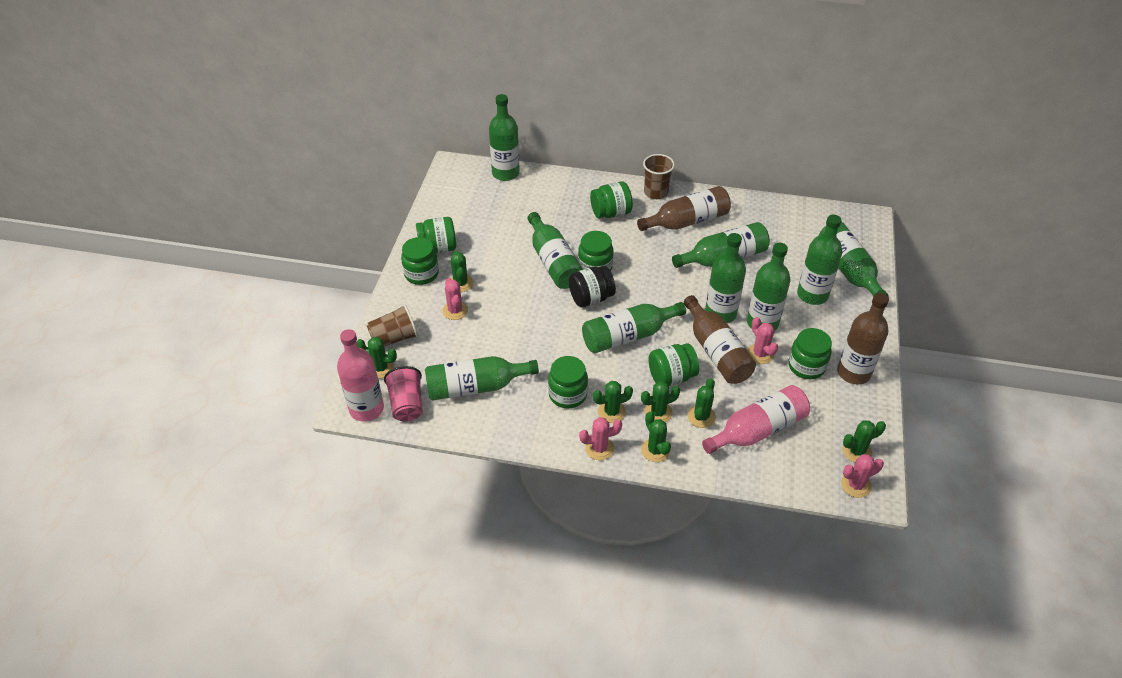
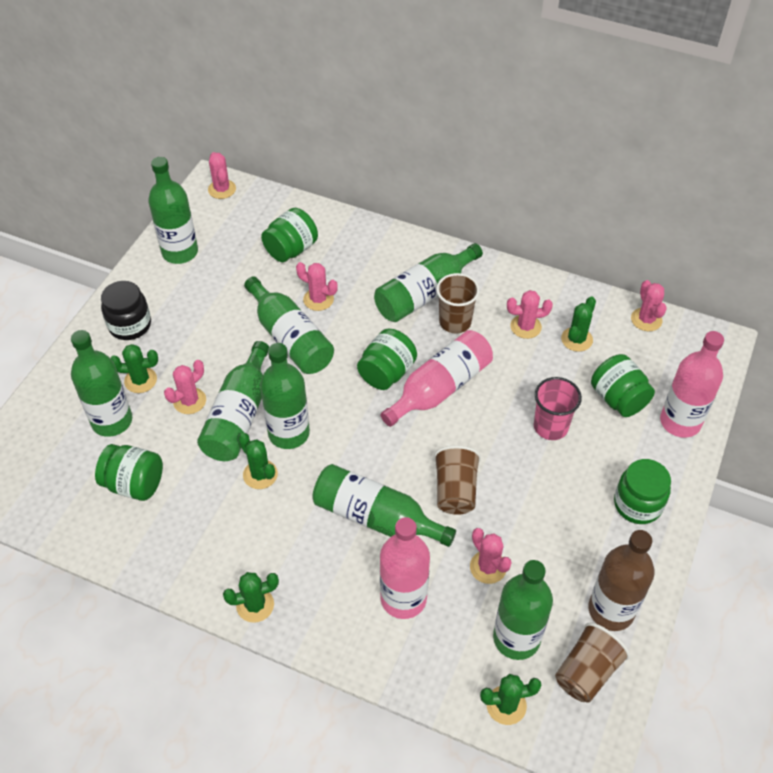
brown bottle: 3 -> 1
brown cup: 2 -> 3
green bottle: 9 -> 8
green cactus: 7 -> 5
green jar: 7 -> 5
pink bottle: 2 -> 3
pink cactus: 4 -> 6

